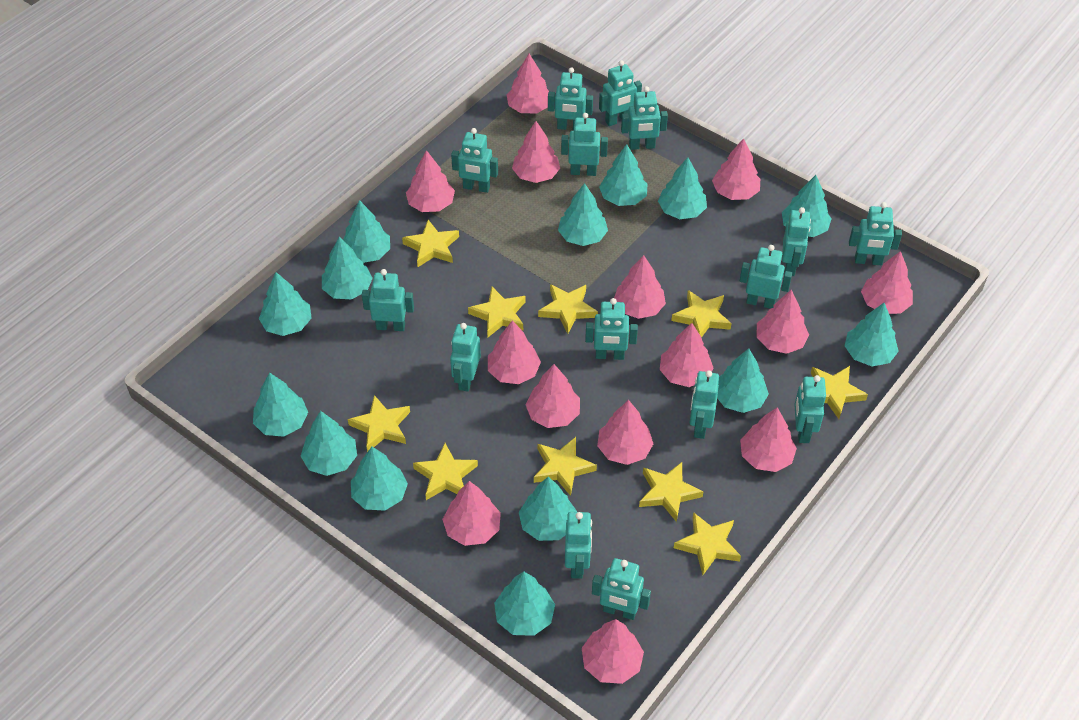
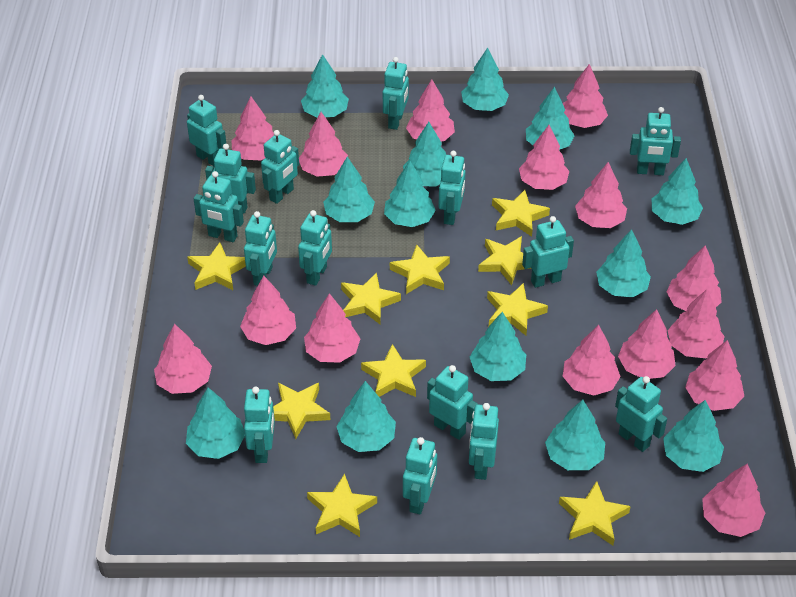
pink tree: 14 -> 15
turquoise tree: 14 -> 13

